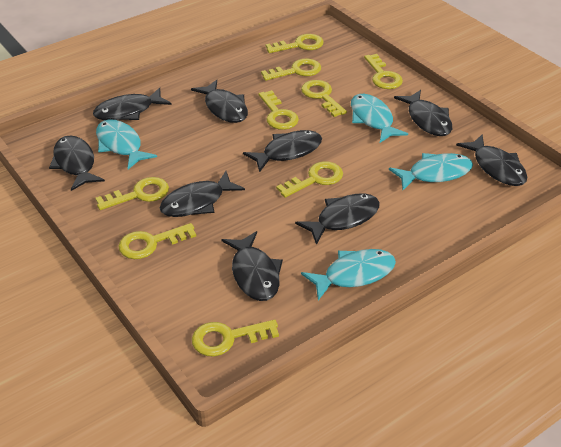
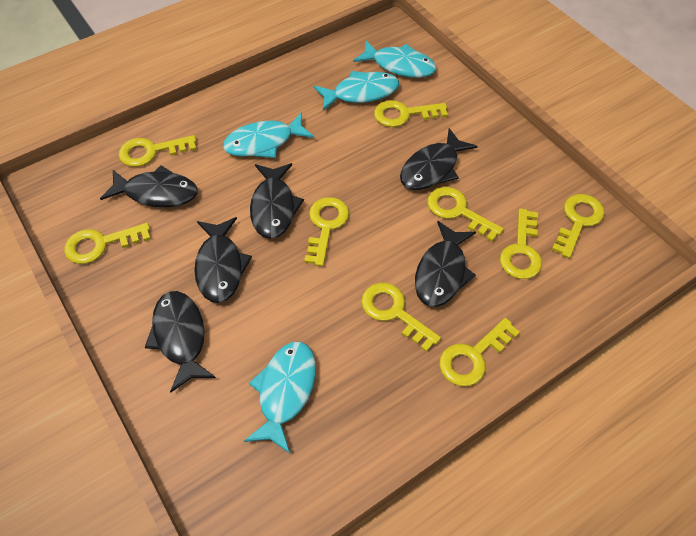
black fish: 9 -> 6

